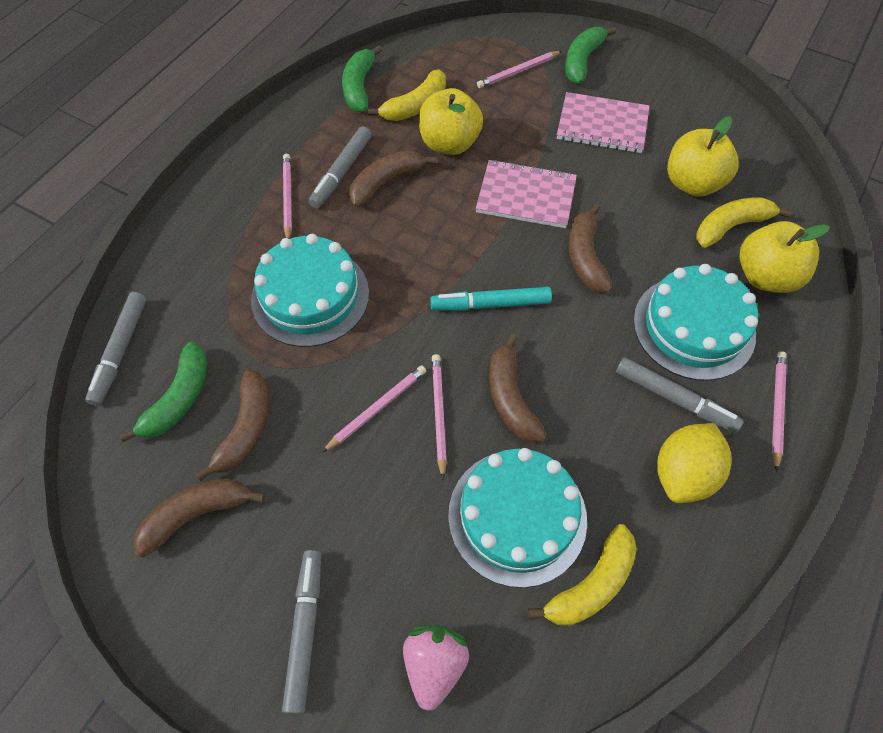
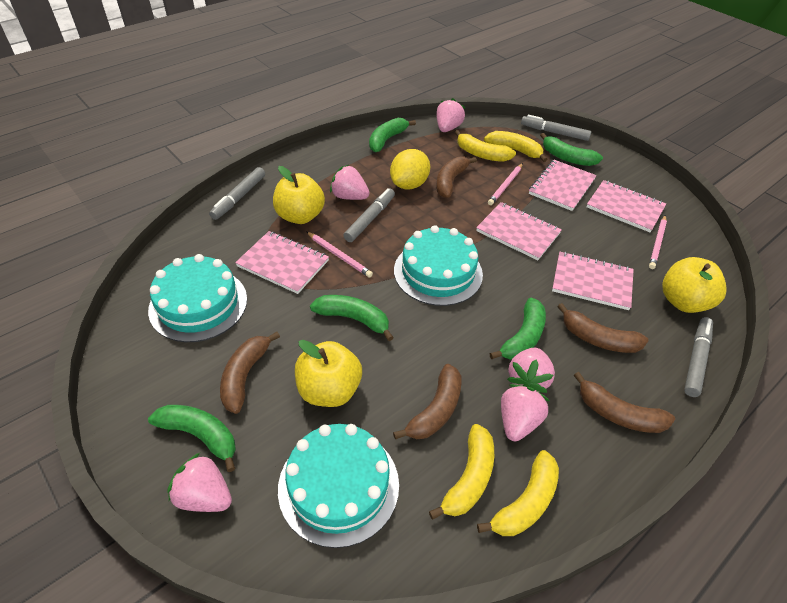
green banana: 3 -> 5
pink notebook: 2 -> 5
pink pencil: 5 -> 3
pink strawberry: 1 -> 5
turquoise marker: 1 -> 0
yellow banana: 3 -> 4

